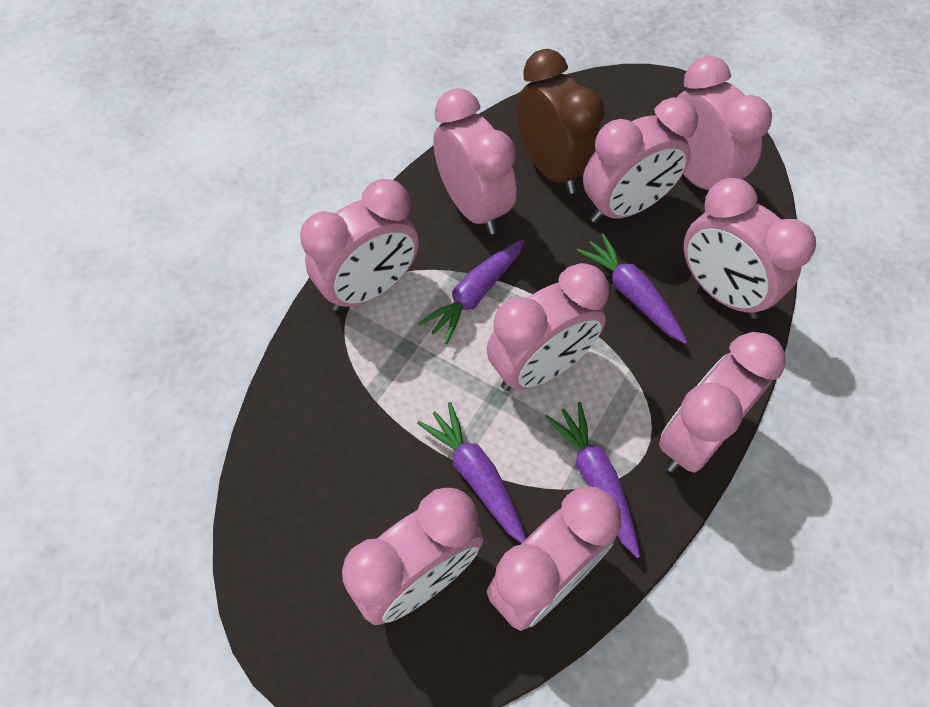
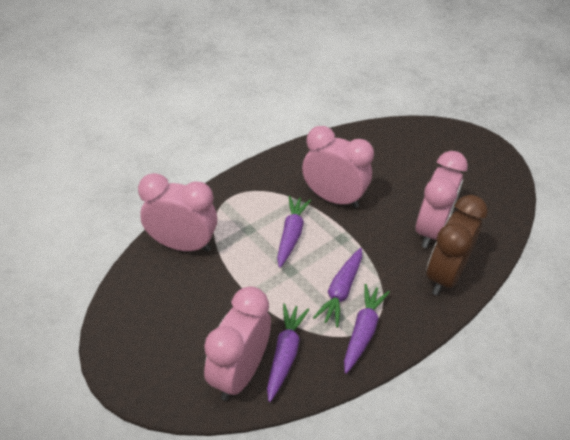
pink clock: 9 -> 4

